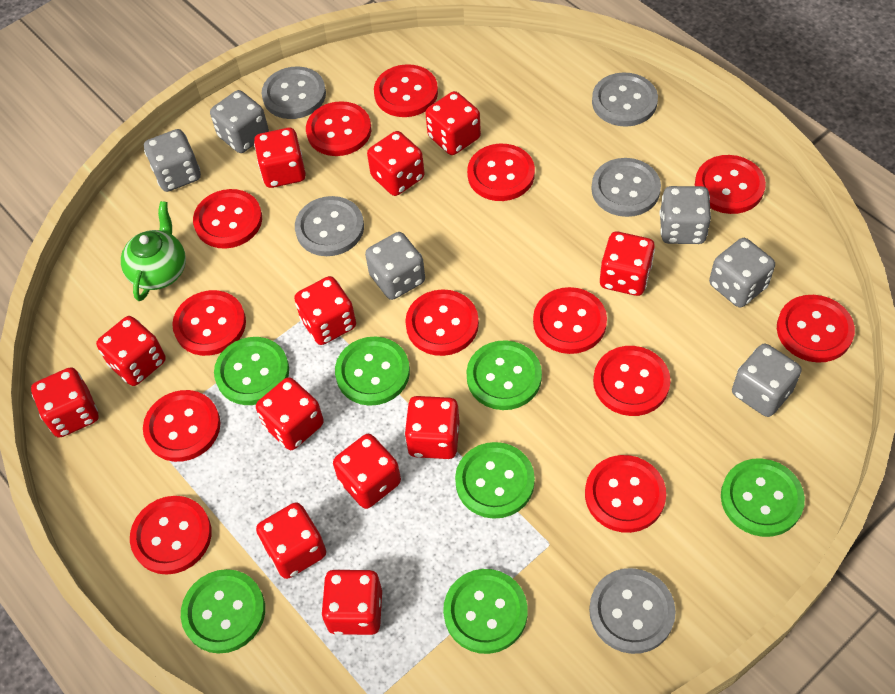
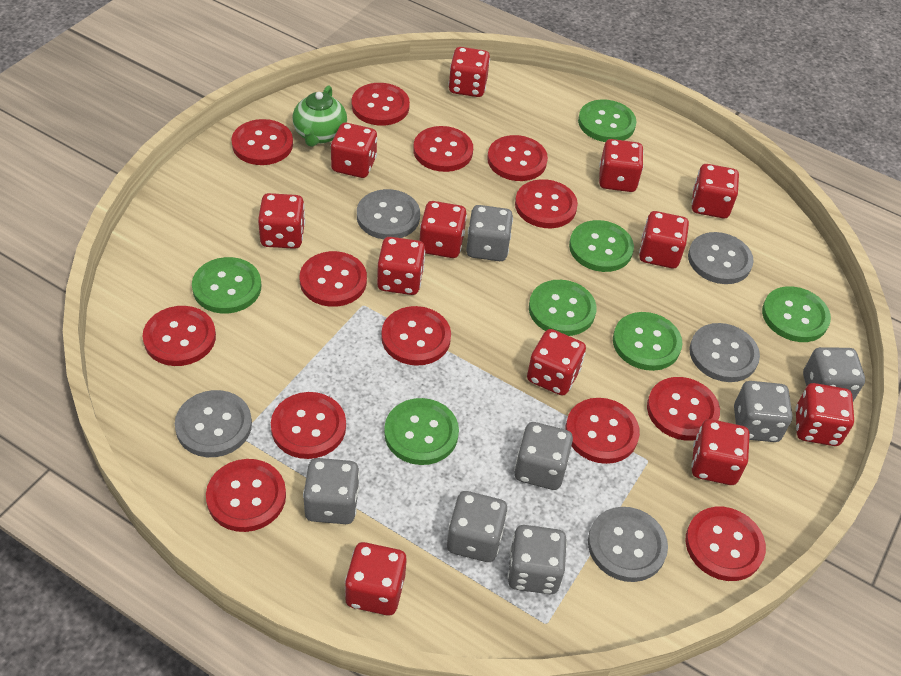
grey dice: 6 -> 7

